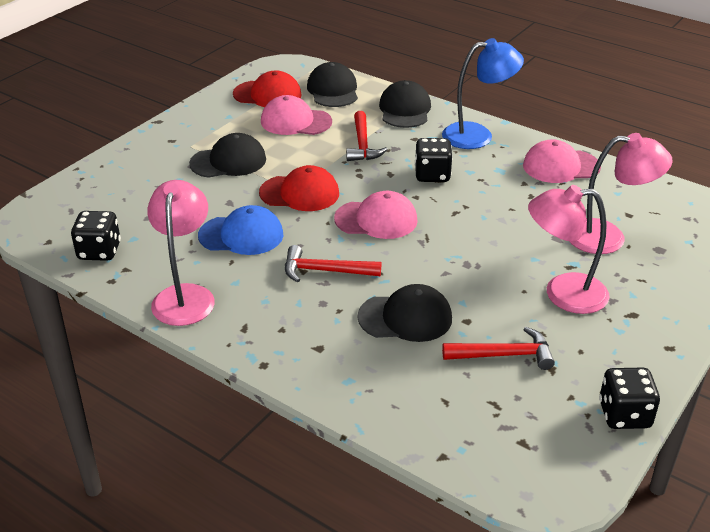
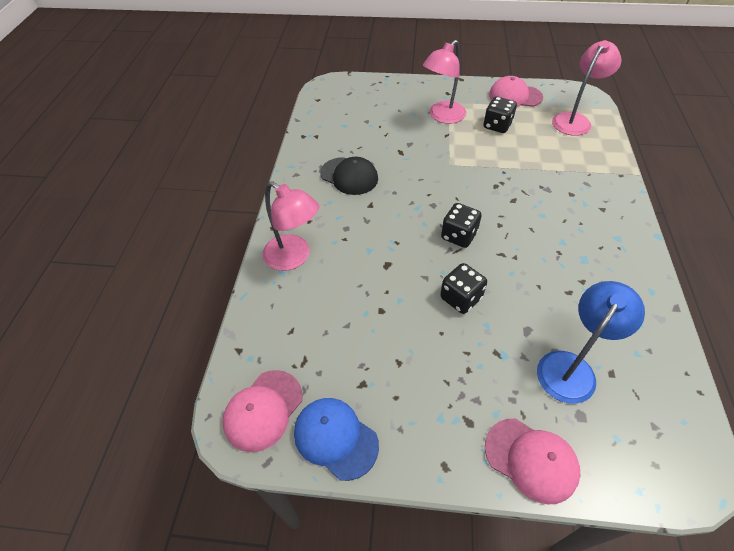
black cap: 4 -> 1
red cap: 2 -> 0
red hammer: 3 -> 0

